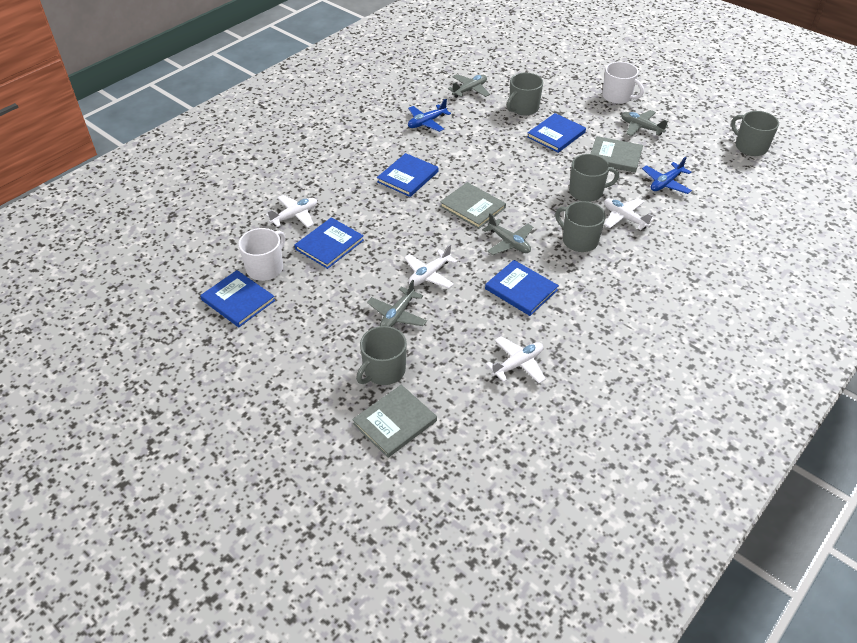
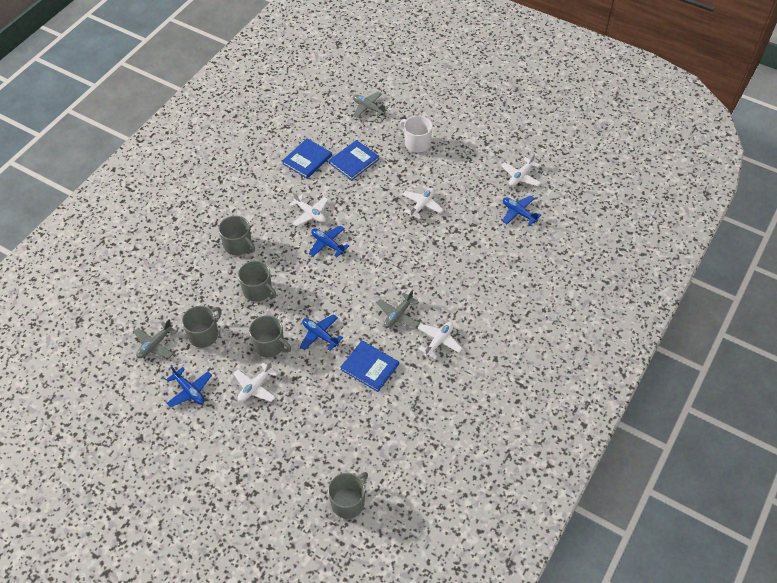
blue book: 5 -> 3
blue plane: 2 -> 4
grey book: 3 -> 0
grey plane: 4 -> 3
white mug: 2 -> 1
white plane: 4 -> 5

